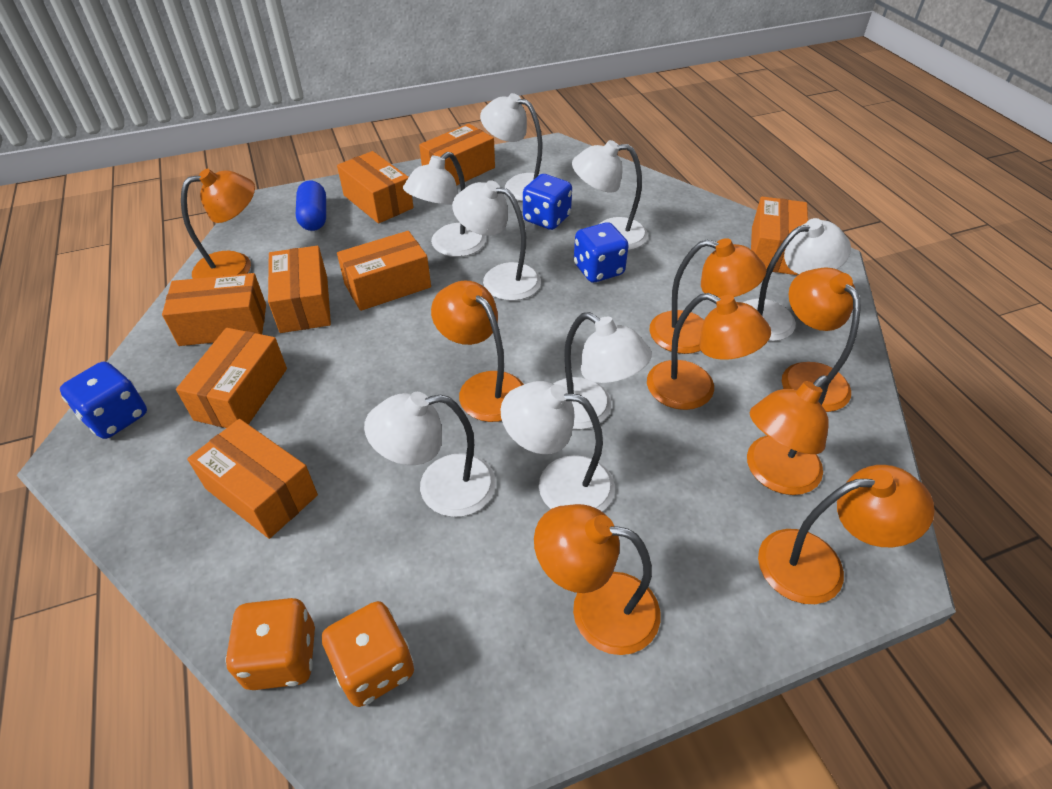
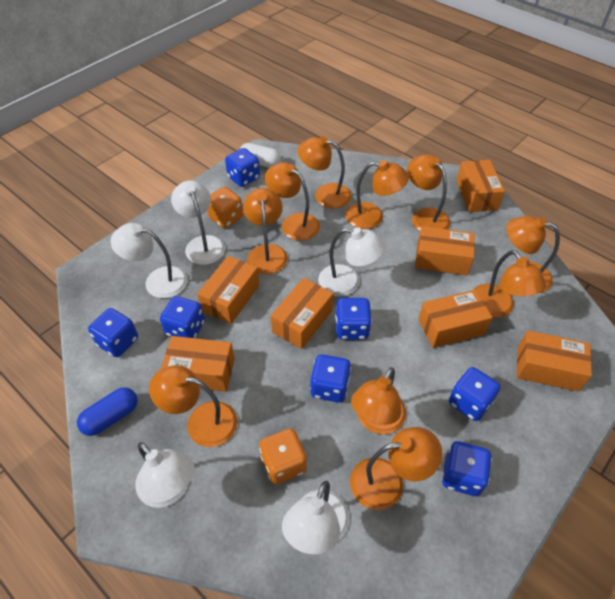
blue dice: 3 -> 7
orange box: 8 -> 7
orange lamp: 8 -> 10
white capsule: 0 -> 1
white lamp: 8 -> 5

